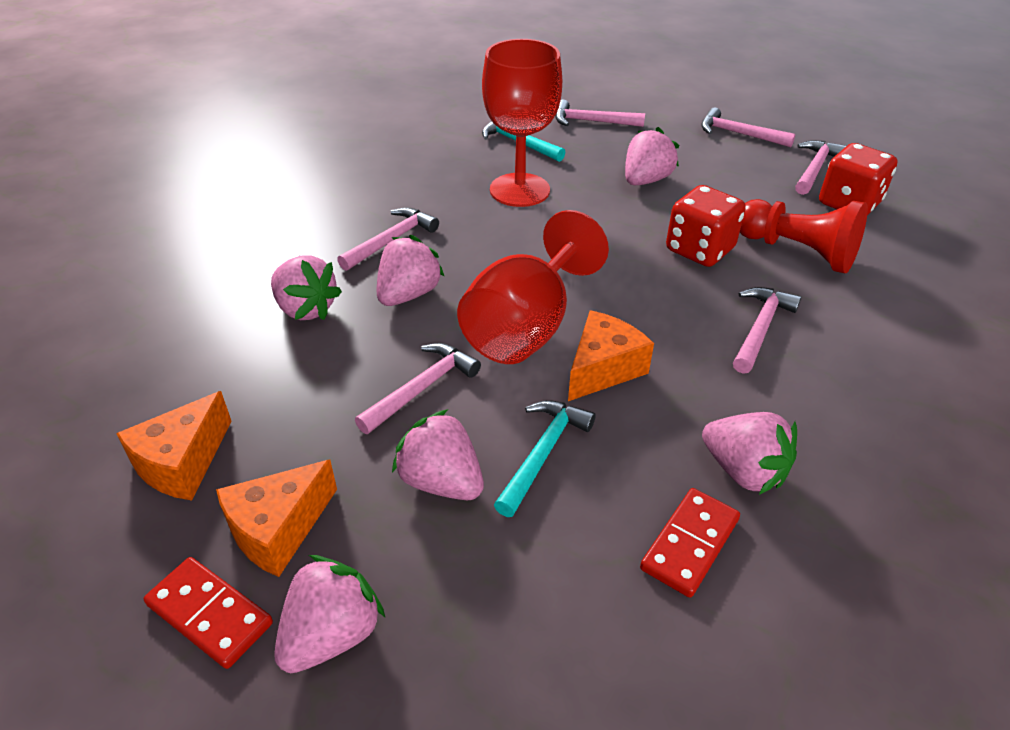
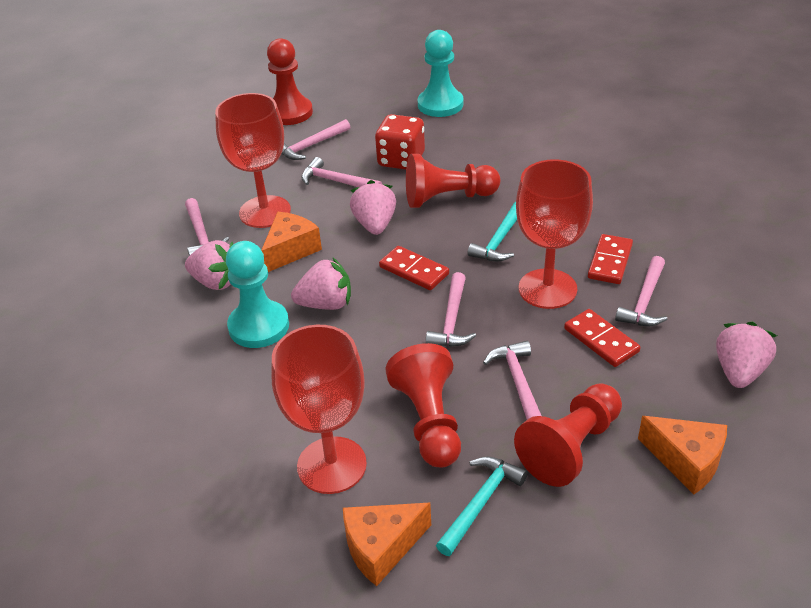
pink strawberry: 6 -> 4
red dice: 2 -> 1
red domino: 2 -> 3
red goblet: 2 -> 3
red pawn: 1 -> 4
turquoise pawn: 0 -> 2

